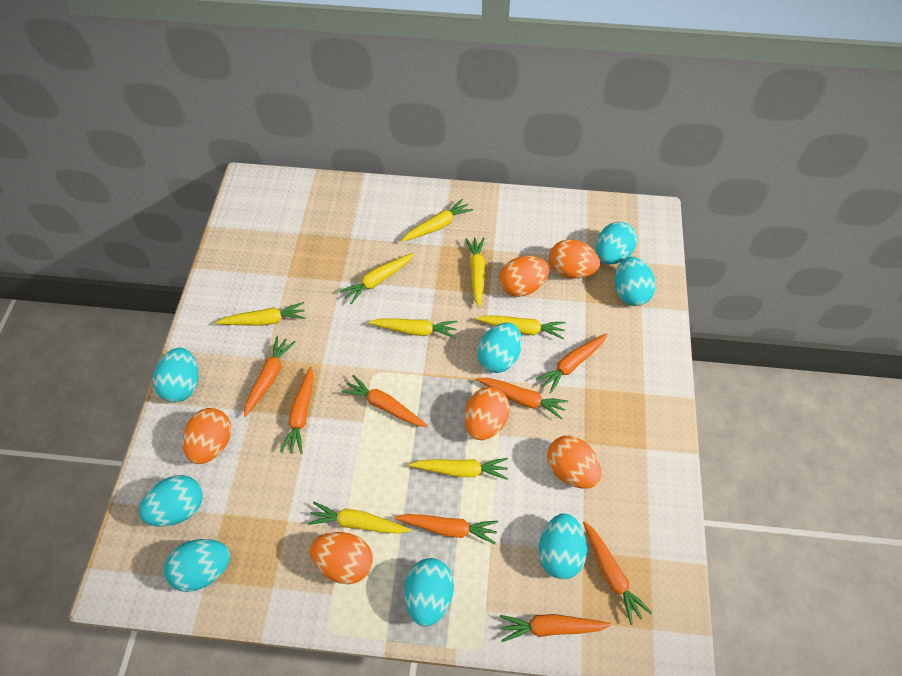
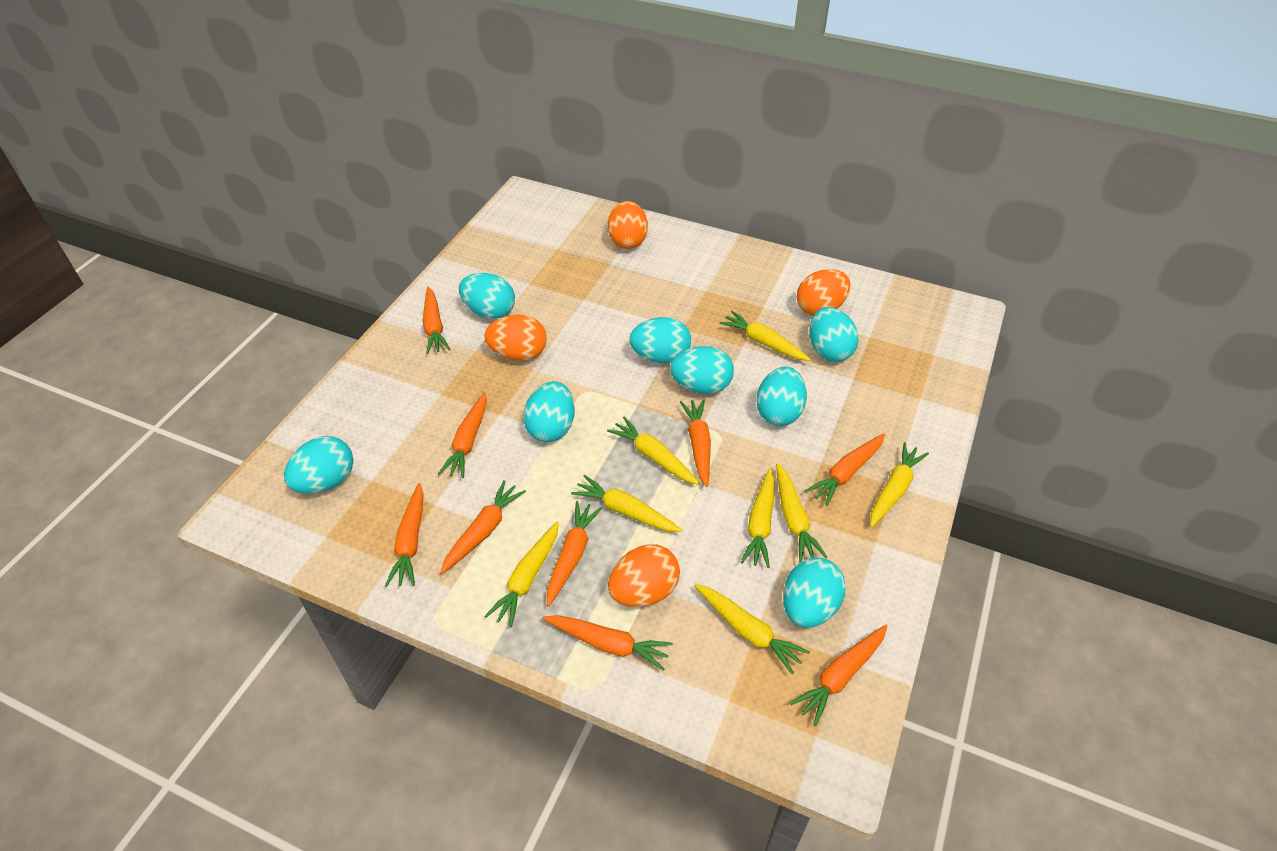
orange carrot: 8 -> 9
orange egg: 6 -> 4

